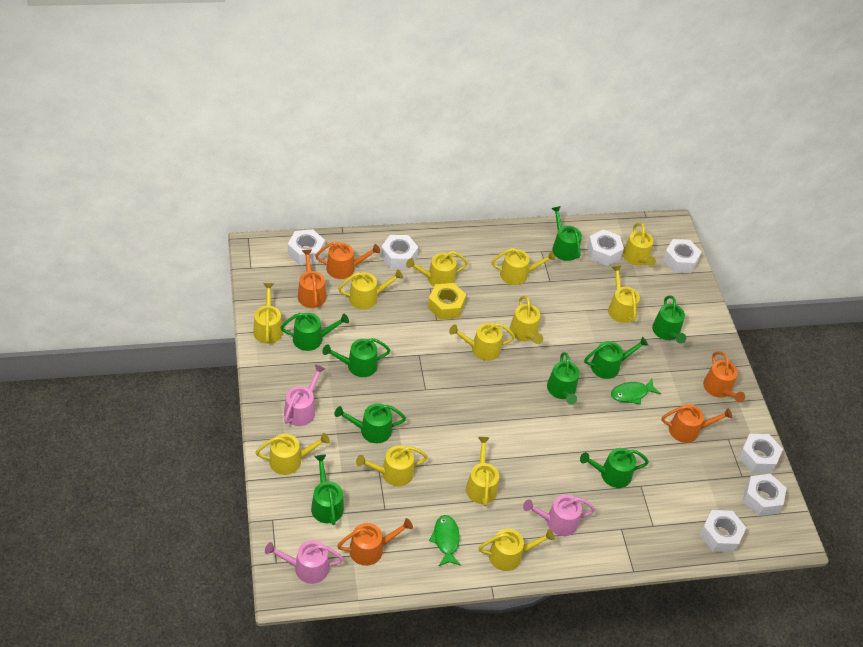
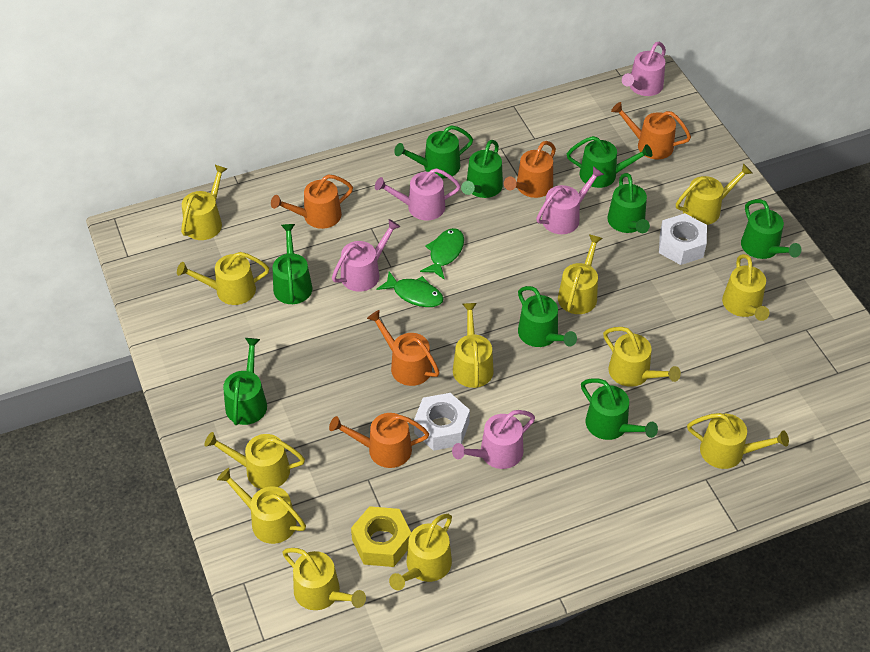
pink watering can: 3 -> 5
white nut: 7 -> 2

